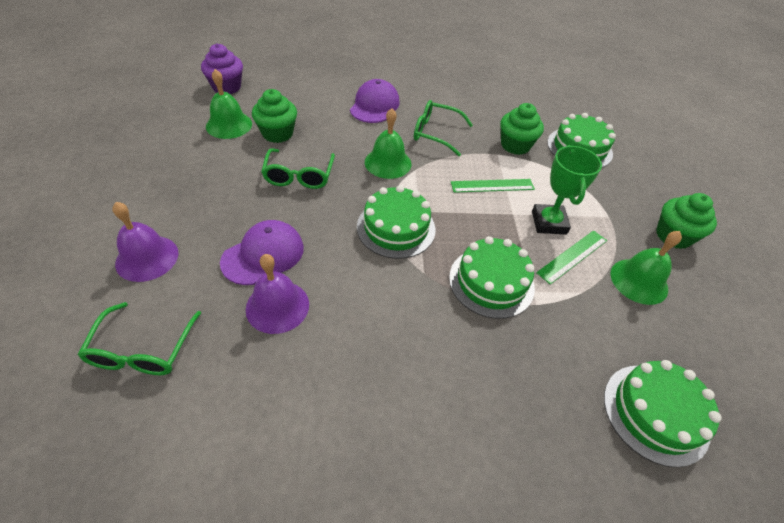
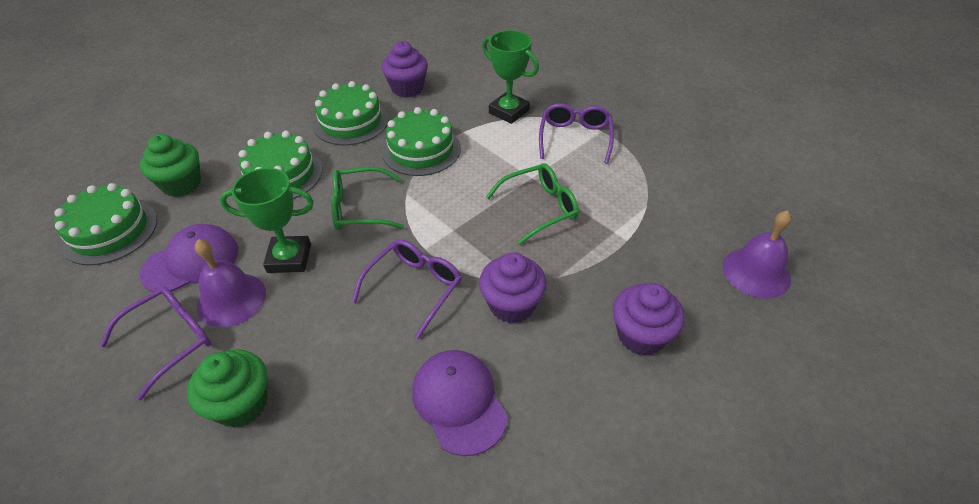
green bell: 3 -> 0
green cupcake: 3 -> 2
green glasses: 3 -> 2
green ruler: 2 -> 0
green trophy: 1 -> 2
purple cupcake: 1 -> 3
purple glasses: 0 -> 3

